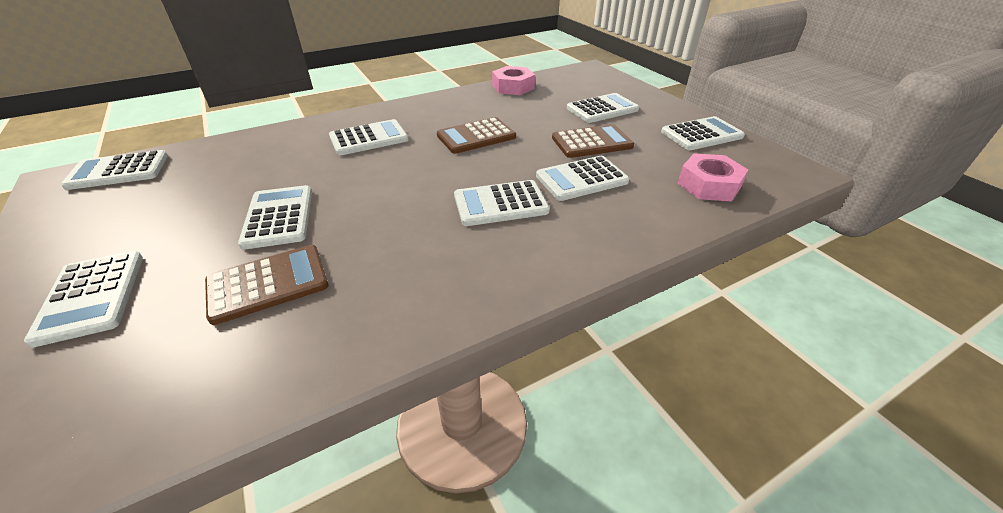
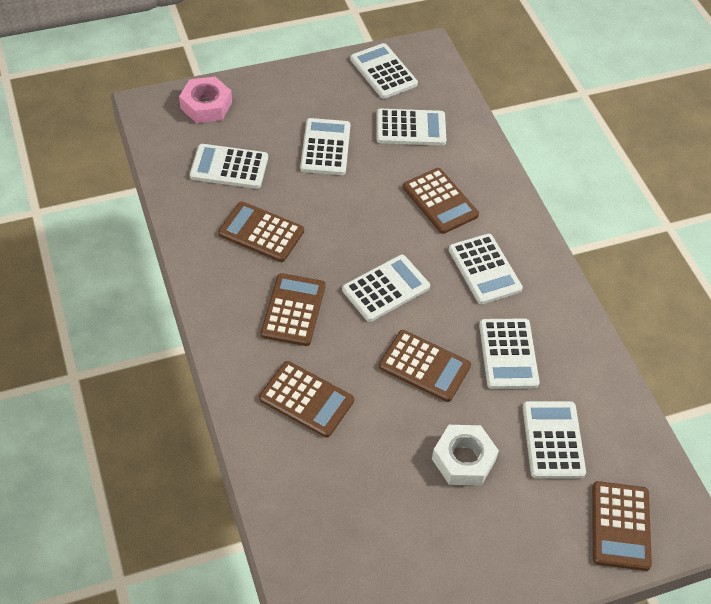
brown calculator: 3 -> 6
pink nut: 2 -> 1
white nut: 0 -> 1

